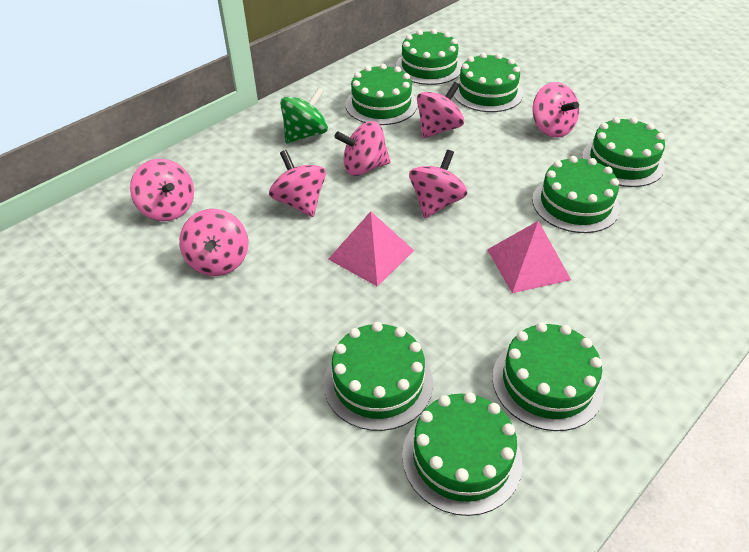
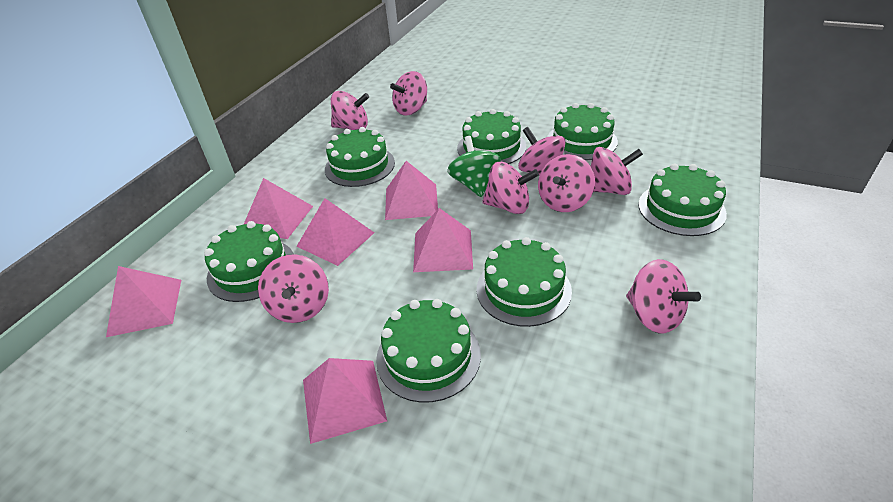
green cake: 8 -> 7
pink pyramid: 2 -> 6
pink spinning top: 7 -> 8

